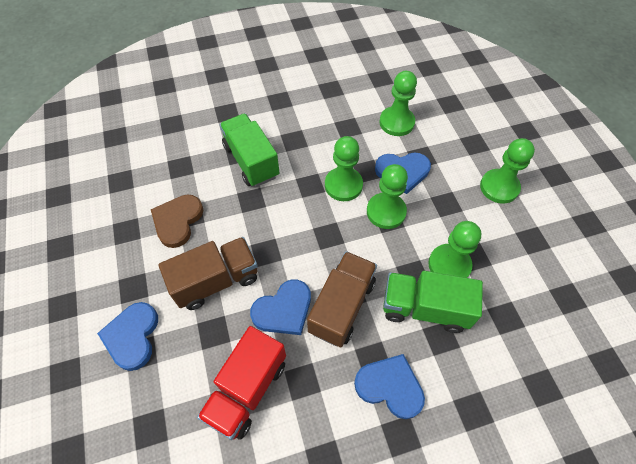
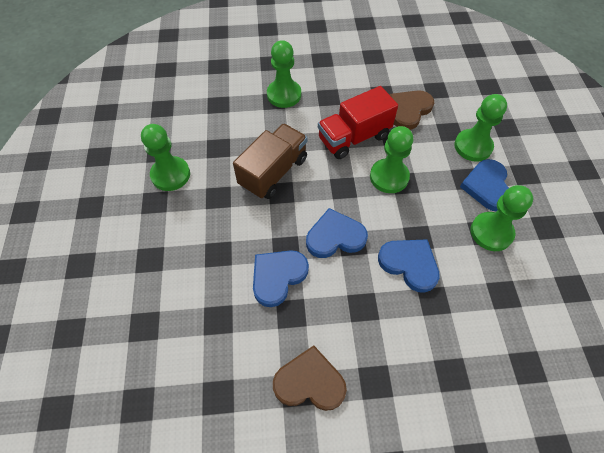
brown heart: 1 -> 2
brown truck: 2 -> 1
green truck: 2 -> 0

